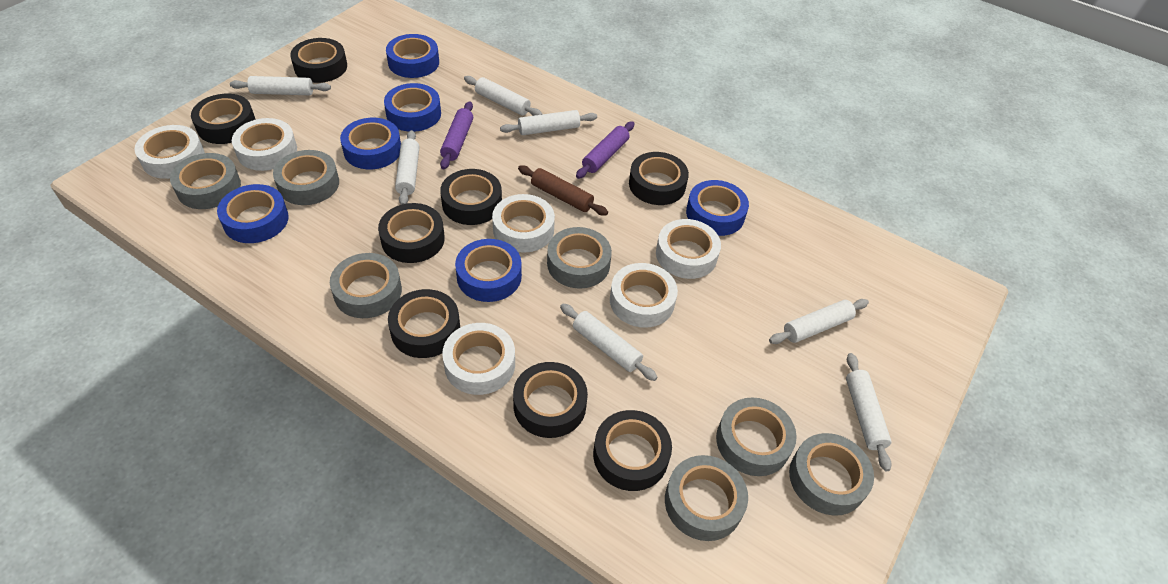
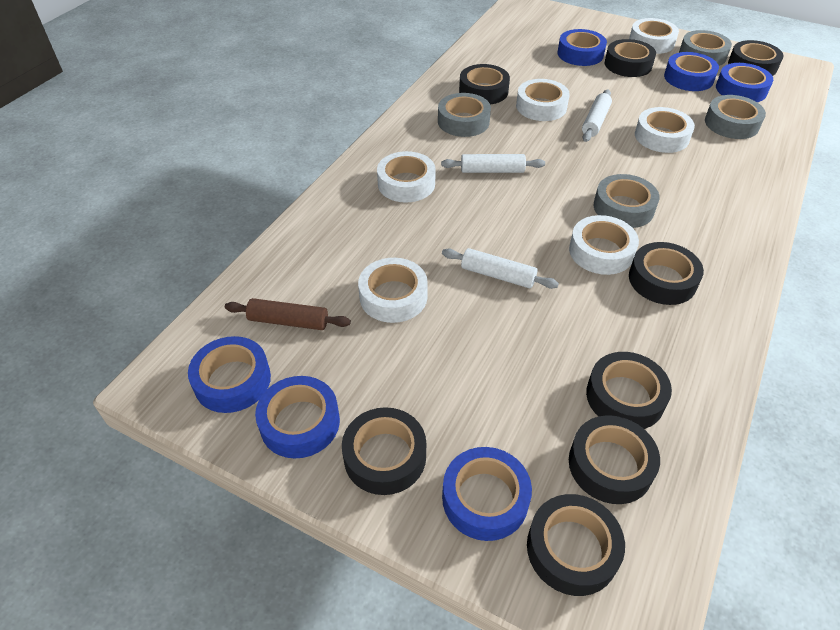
grey tape: 7 -> 4
purple rolling pin: 2 -> 0
white rolling pin: 7 -> 3

